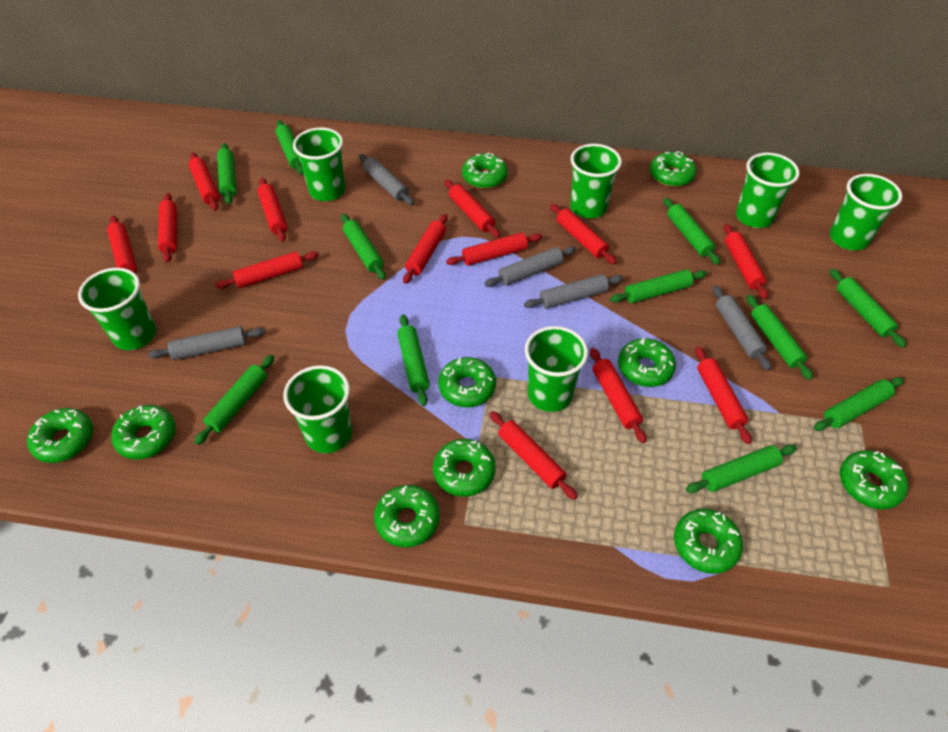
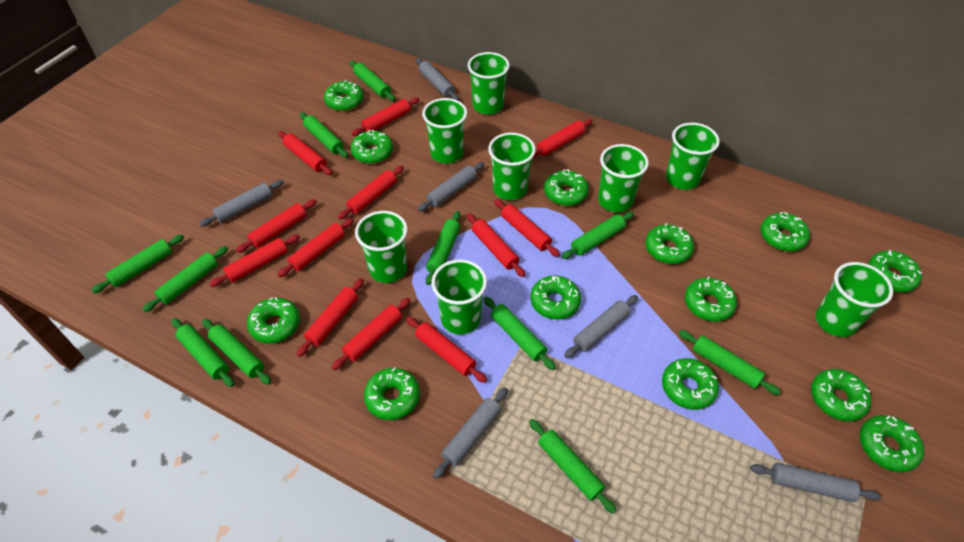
green cup: 7 -> 8
green donut: 10 -> 13
grey rolling pin: 5 -> 6
red rolling pin: 13 -> 12

